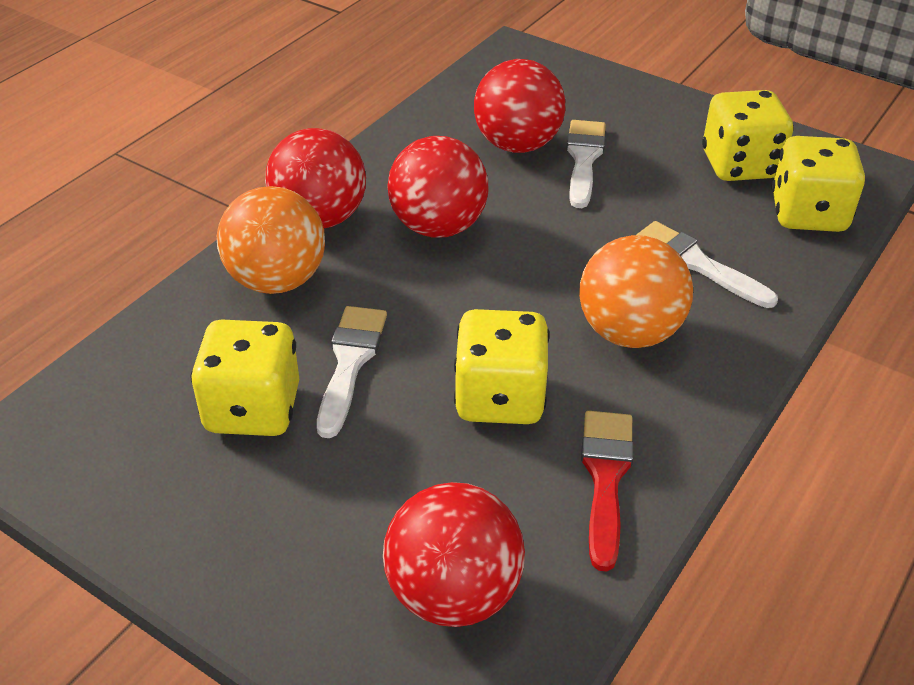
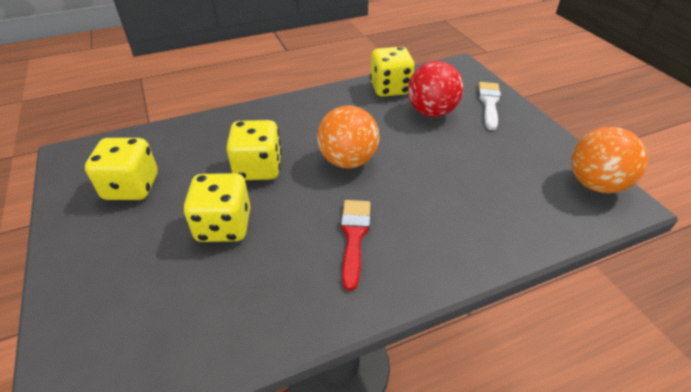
red ball: 4 -> 1
white brush: 3 -> 1

